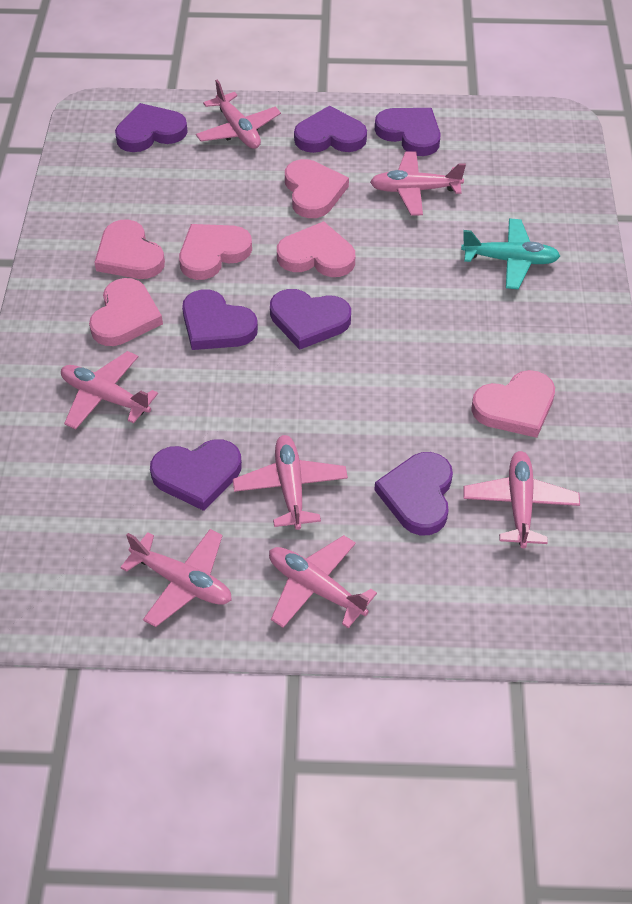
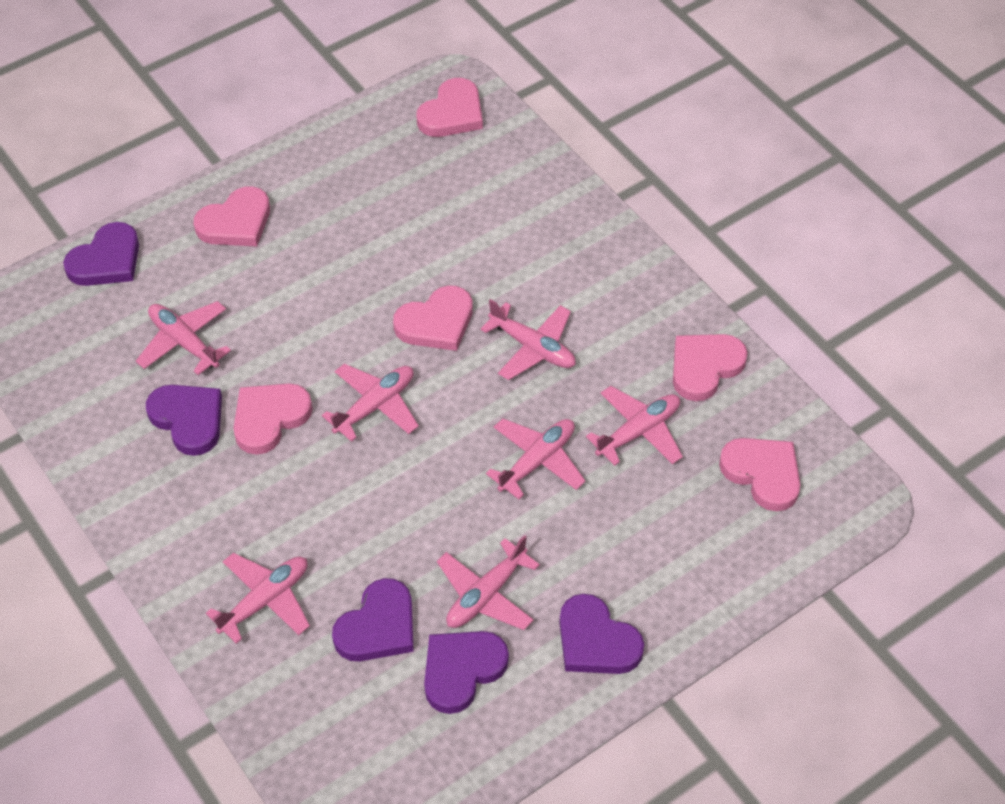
purple heart: 7 -> 5
turquoise plane: 1 -> 0

